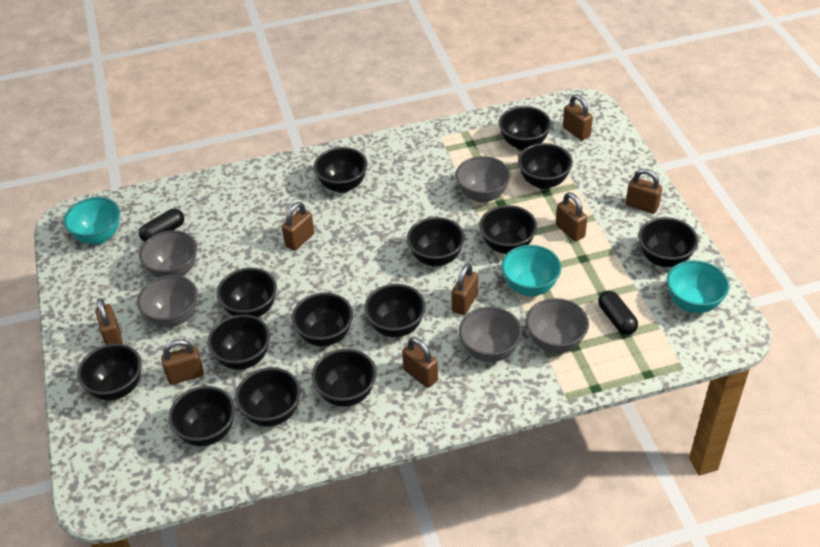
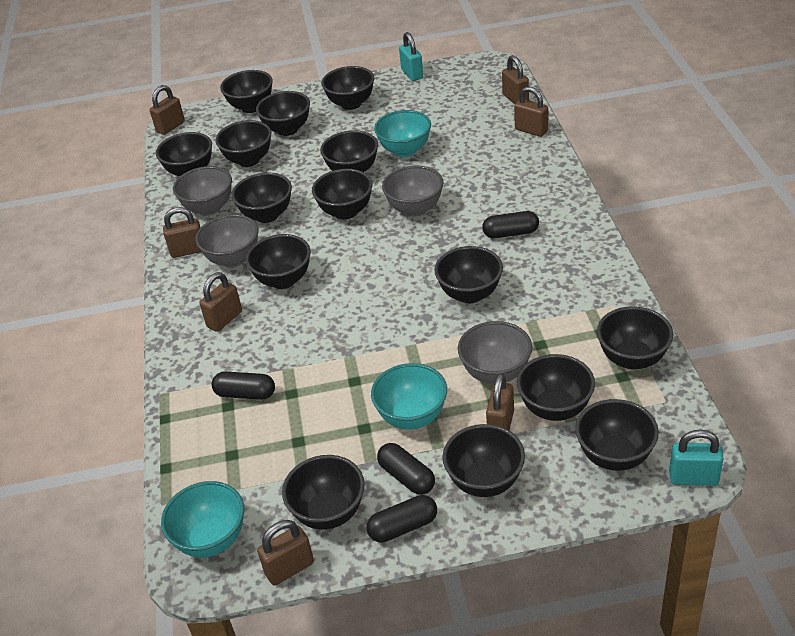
black bowl: 14 -> 15
black capsule: 2 -> 4
brown padlock: 8 -> 7
grey bowl: 5 -> 4
turquoise padlock: 0 -> 2

